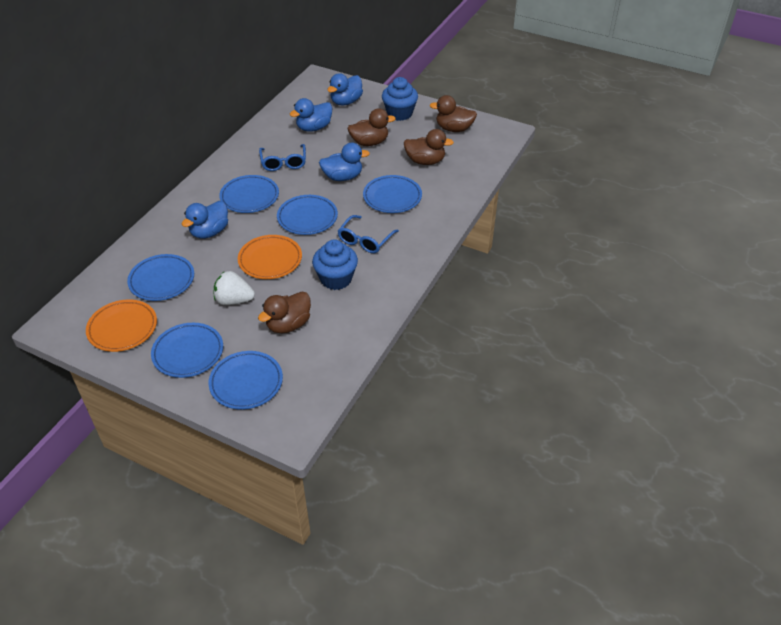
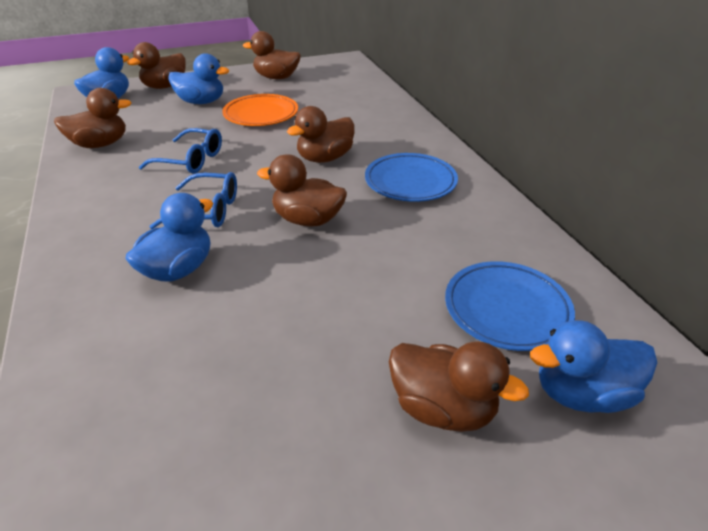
blue cupcake: 2 -> 0
blue plate: 6 -> 2
brown duck: 4 -> 6
orange plate: 2 -> 1
white strawberry: 1 -> 0

